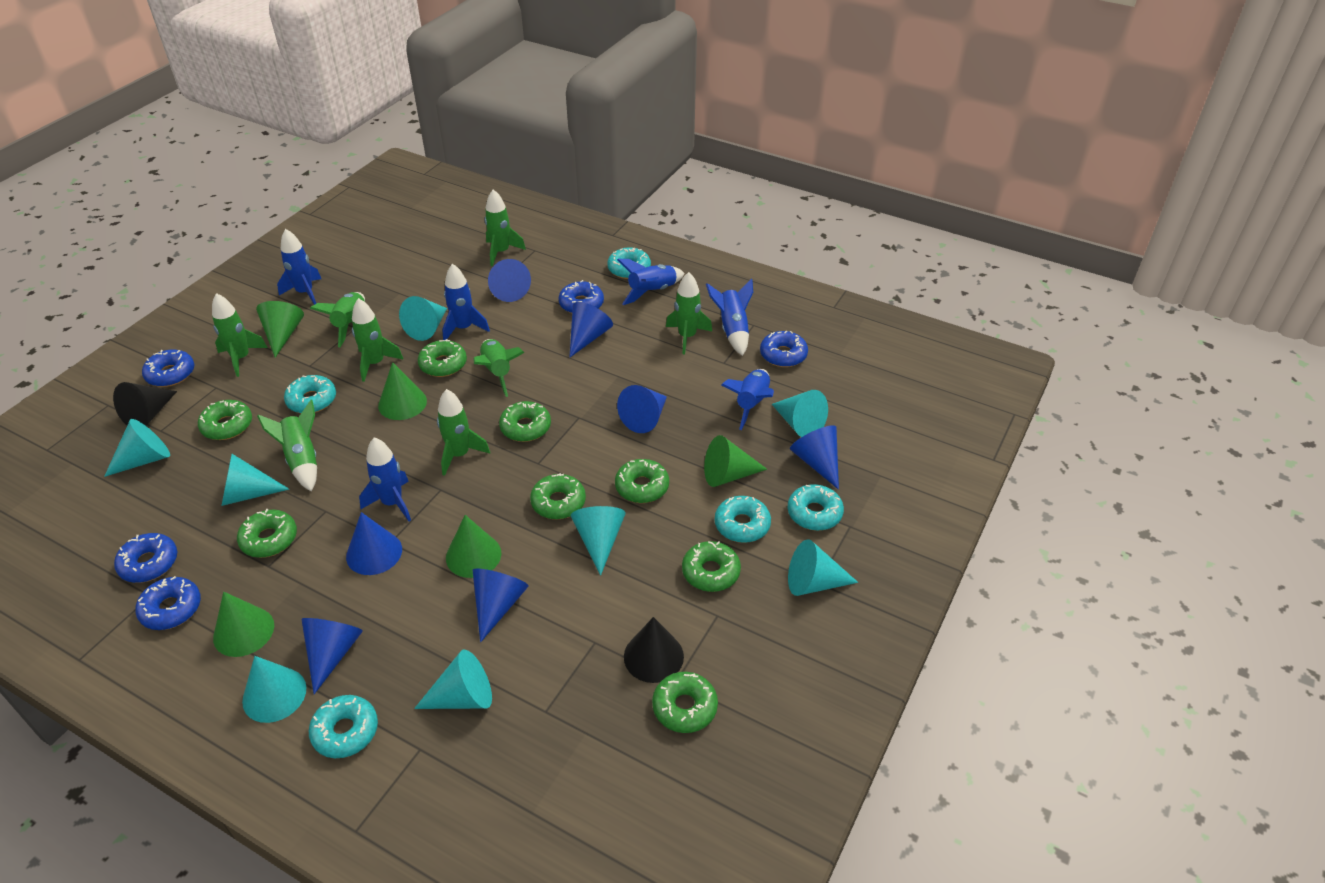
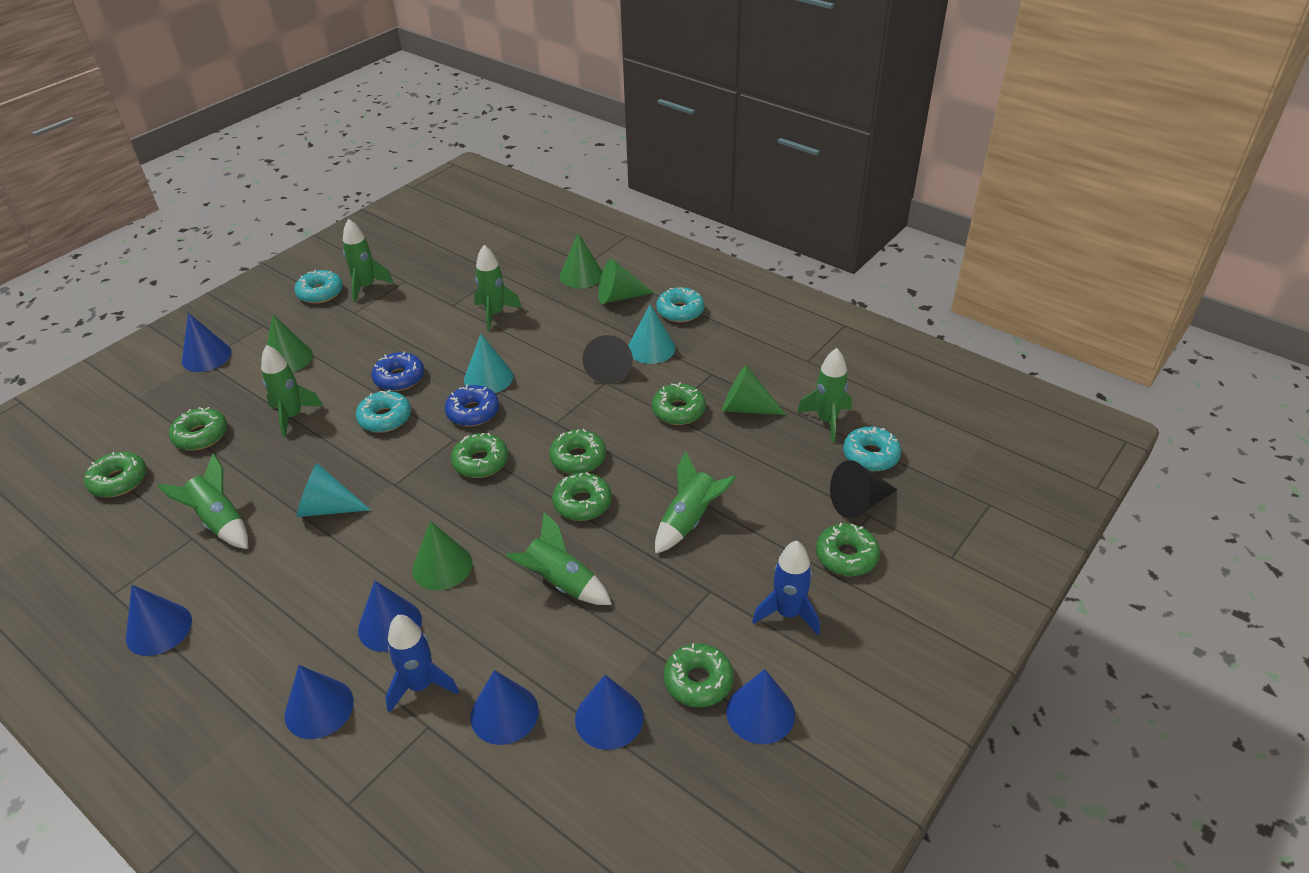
blue donut: 5 -> 2
blue rocket: 6 -> 2
green rocket: 8 -> 7
turquoise cone: 8 -> 3
turquoise donut: 5 -> 4

